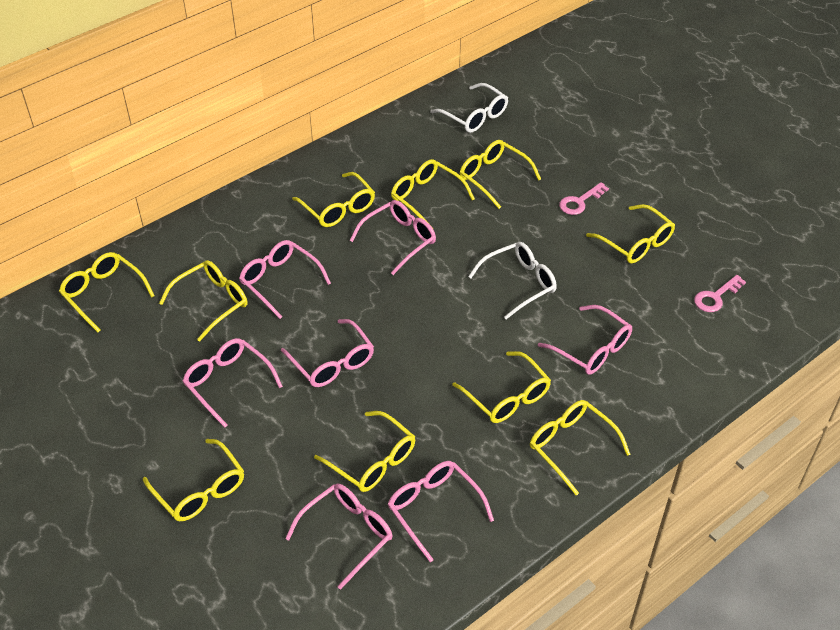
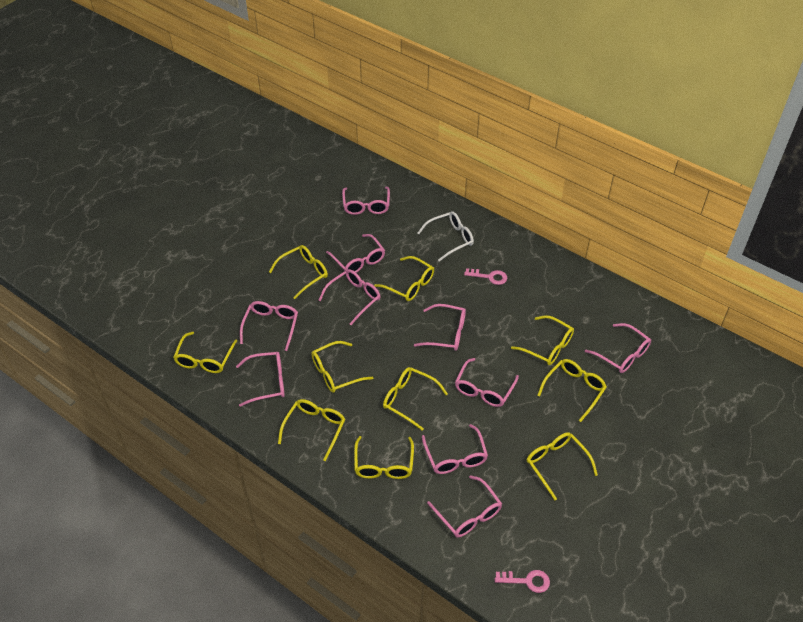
pink glasses: 7 -> 10
white glasses: 2 -> 1

